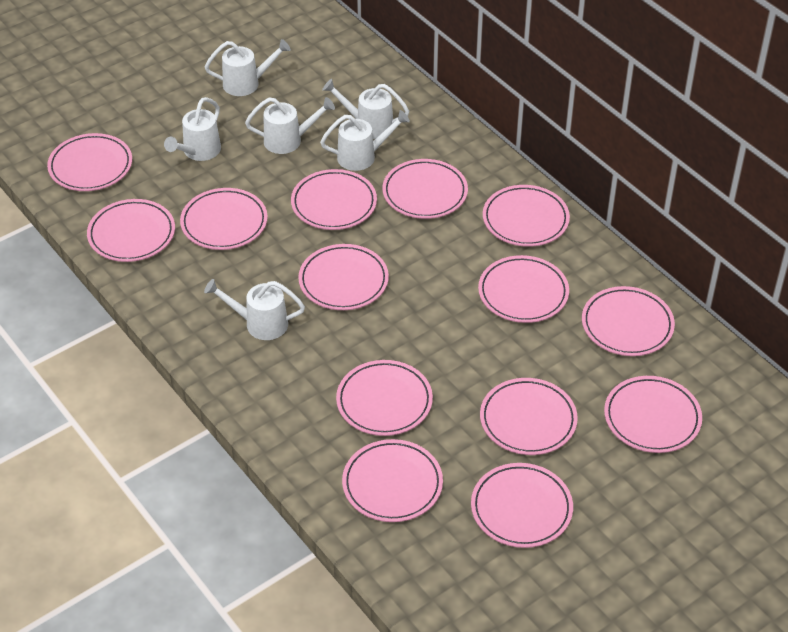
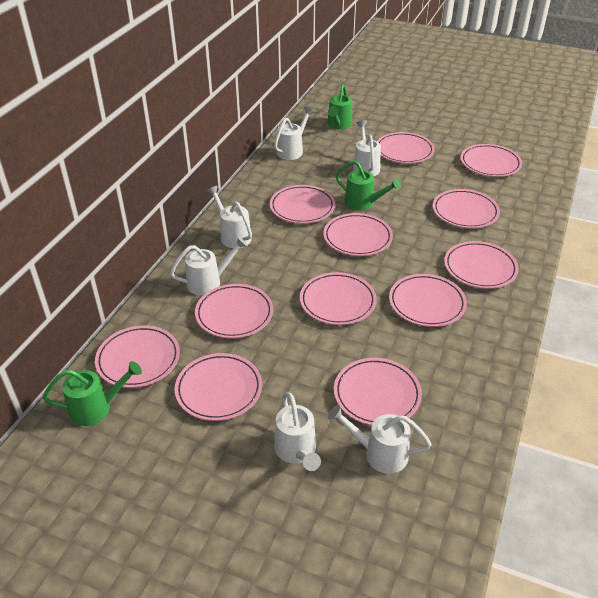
green watering can: 0 -> 3
pink plate: 14 -> 12

